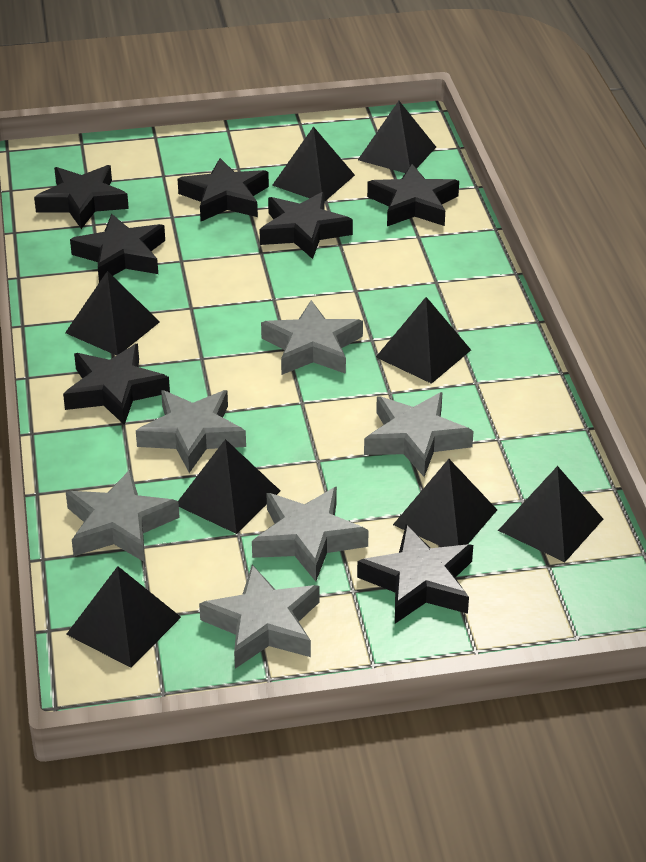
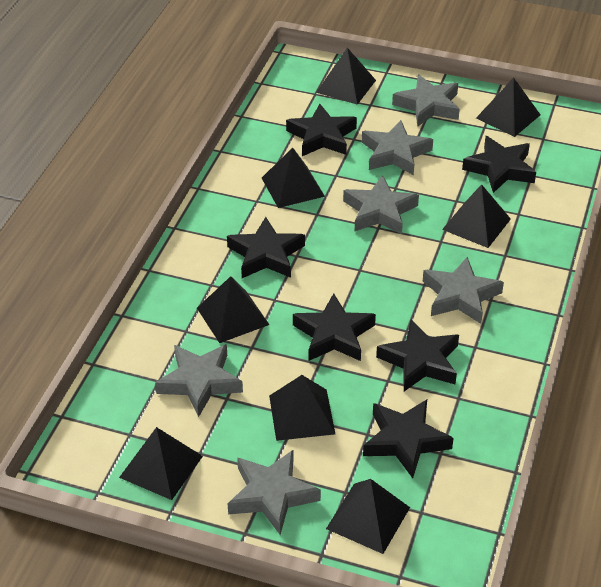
black star: 7 -> 6

